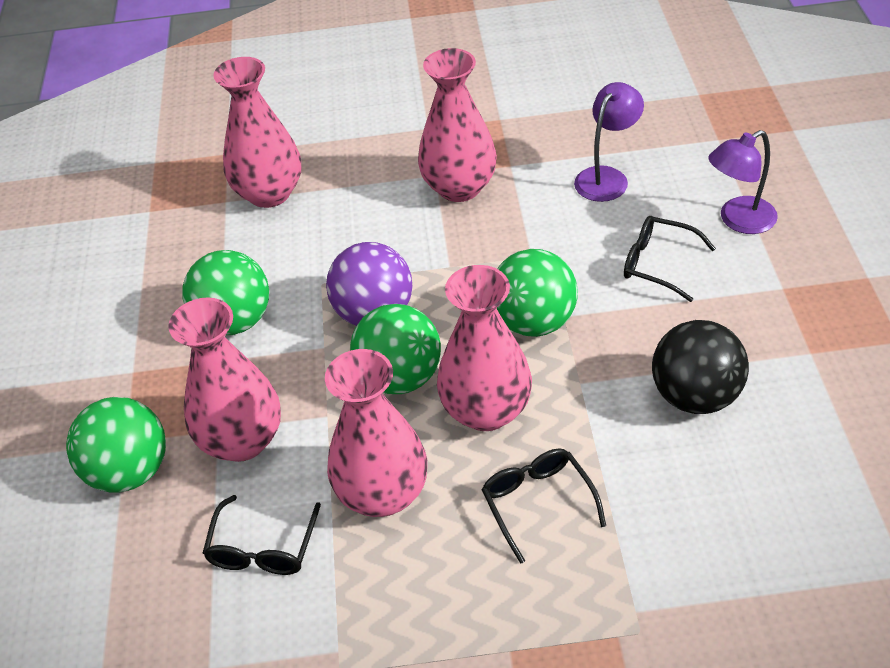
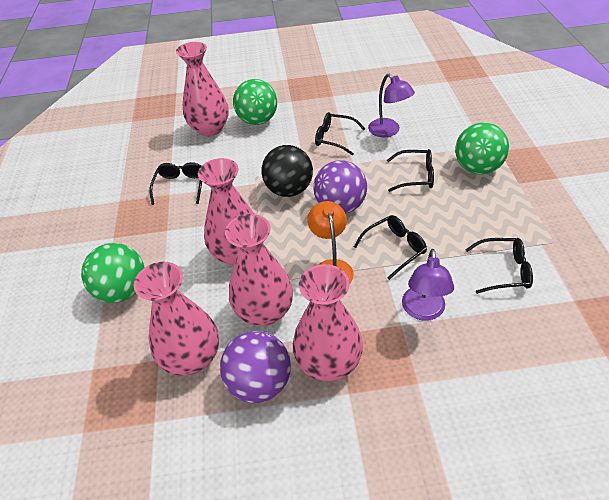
black glasses: 3 -> 5
green ball: 4 -> 3
orange lamp: 0 -> 1
purple ball: 1 -> 2

